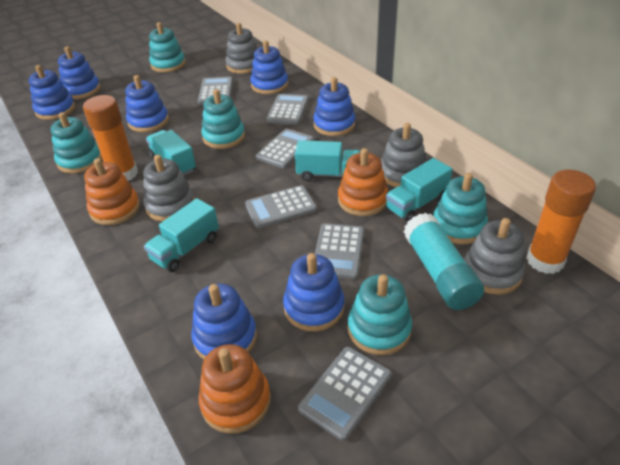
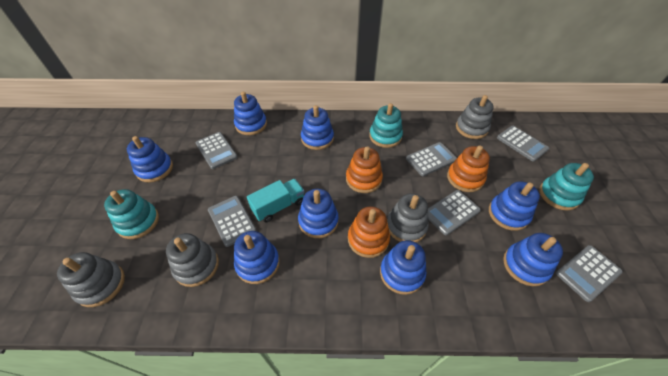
blue stacking toy: 7 -> 8
orange glue stick: 2 -> 0
turquoise glue stick: 1 -> 0
turquoise stacking toy: 5 -> 3
turquoise truck: 4 -> 1

